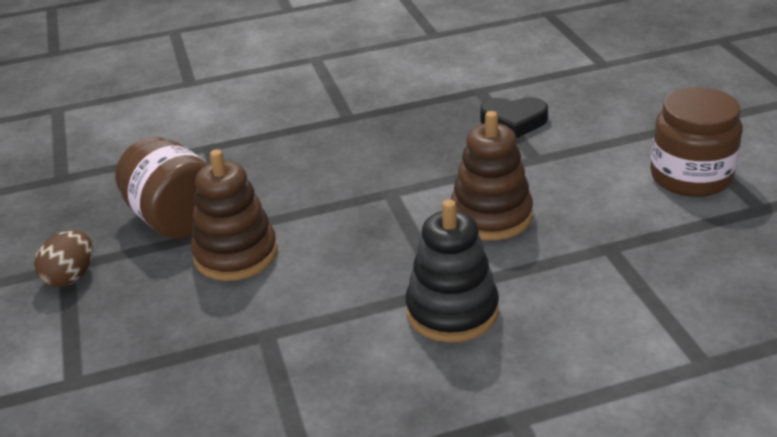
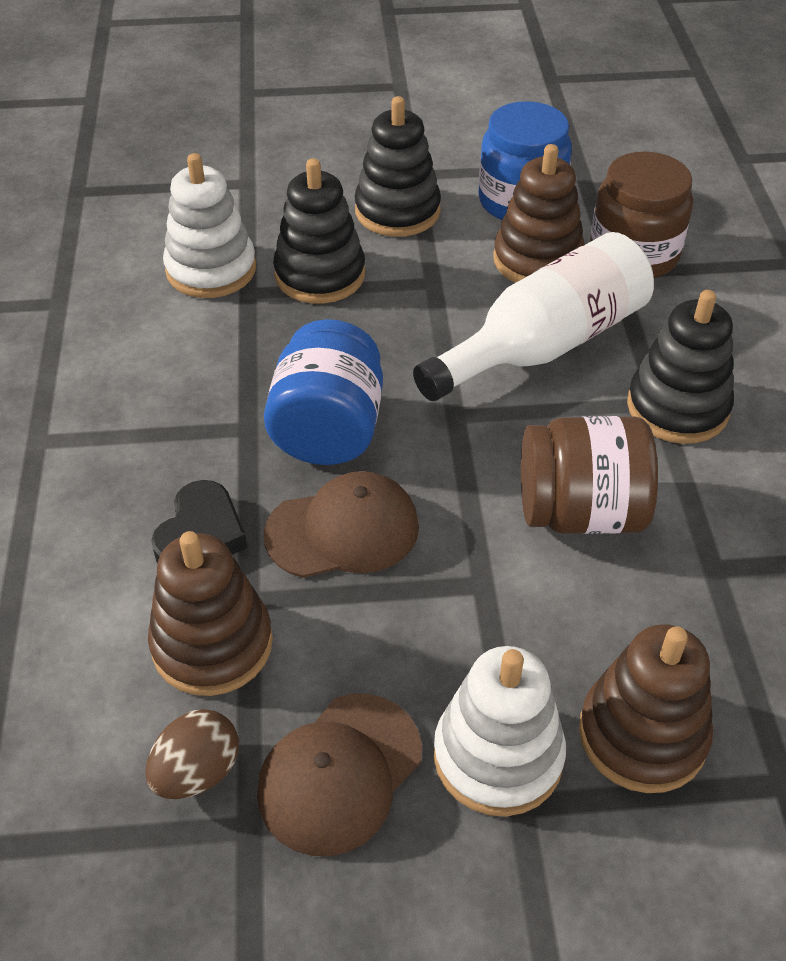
black stacking toy: 1 -> 3
blue jar: 0 -> 2
brown cap: 0 -> 2
brown stacking toy: 2 -> 3
white bottle: 0 -> 1
white stacking toy: 0 -> 2

